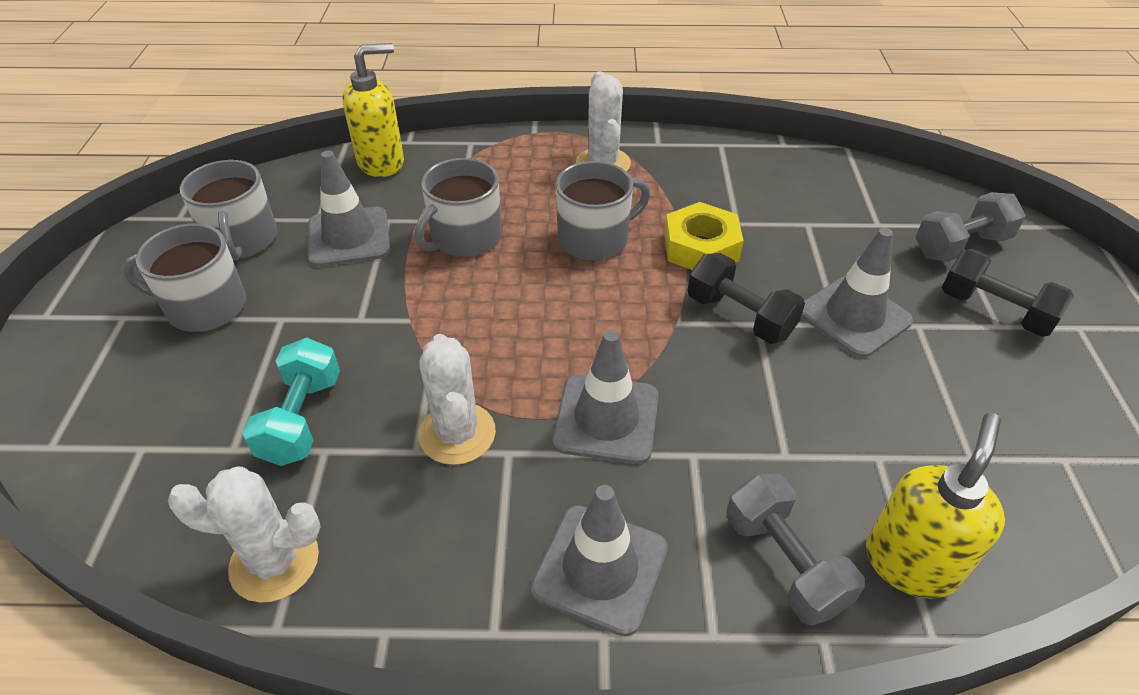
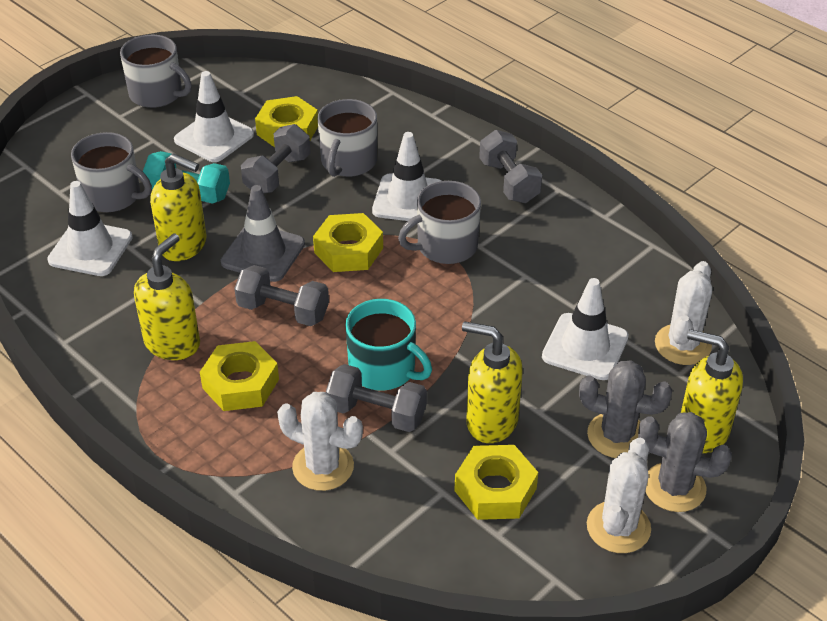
black dumbbell: 2 -> 0
grey cactus: 0 -> 2
grey dumbbell: 2 -> 4
grey traffic cone: 4 -> 1
turquoise mug: 0 -> 1
white traffic cone: 0 -> 4
yellow nut: 1 -> 4
yellow soap dispenser: 2 -> 4

